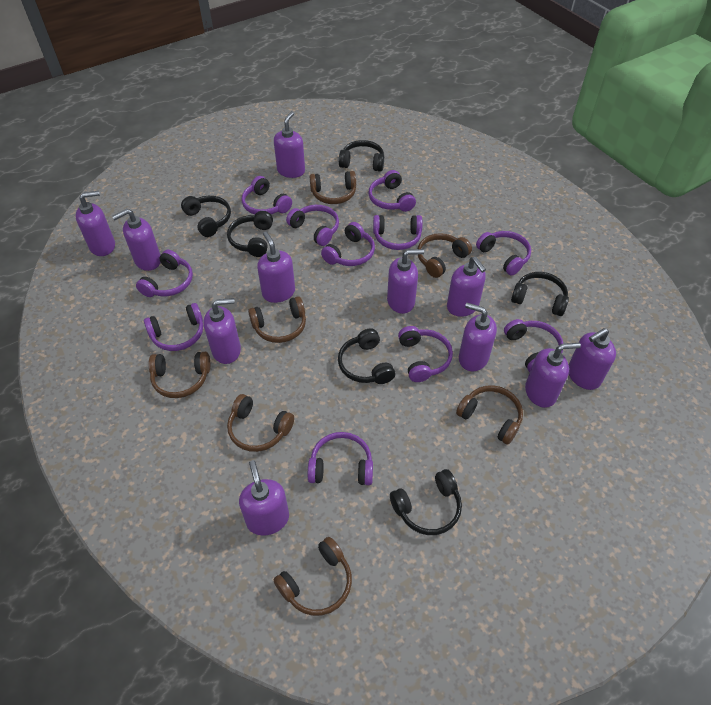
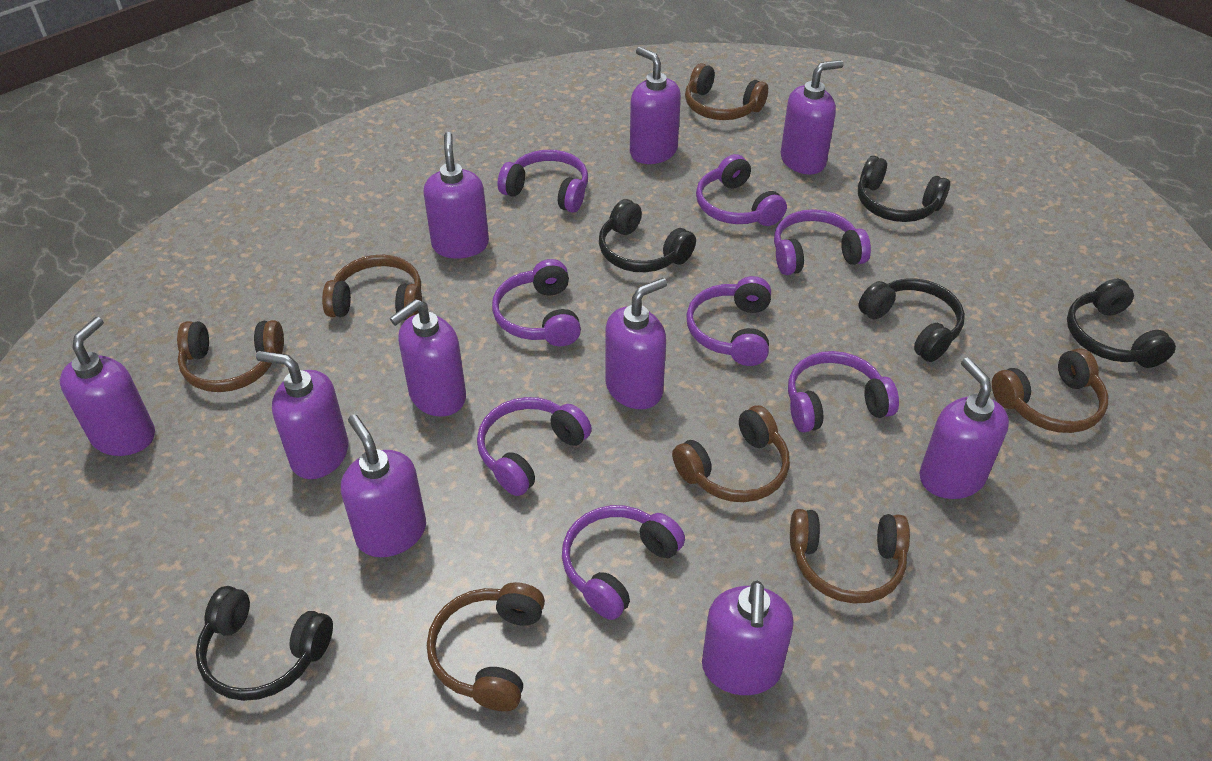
black headphones: 6 -> 5
purple headphones: 11 -> 8
purple soap dispenser: 11 -> 10

